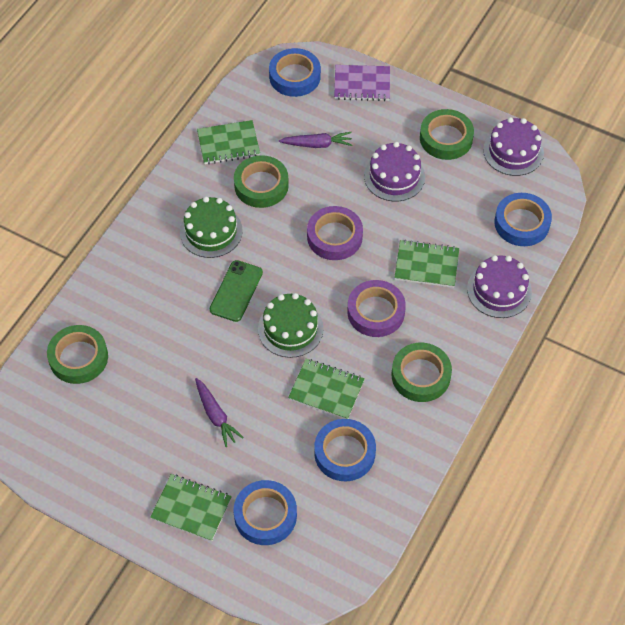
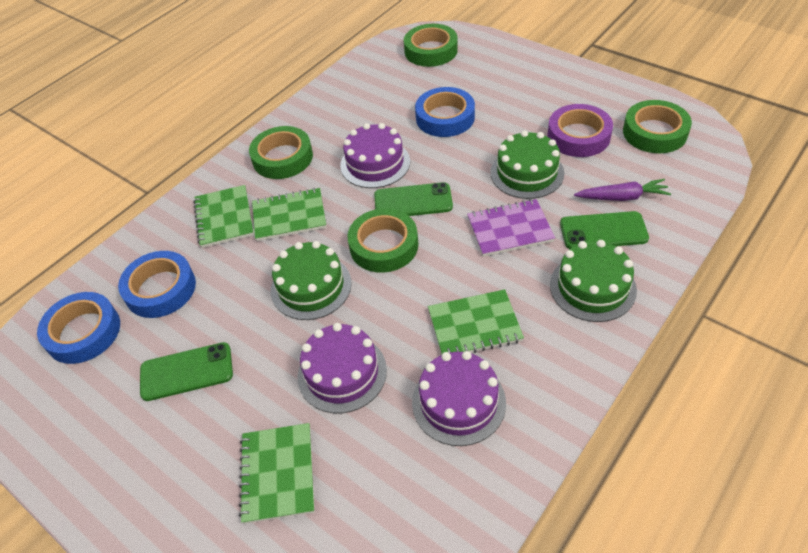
blue tape: 4 -> 3
green cake: 2 -> 3
green phone: 1 -> 3
purple carrot: 2 -> 1
purple tape: 2 -> 1

